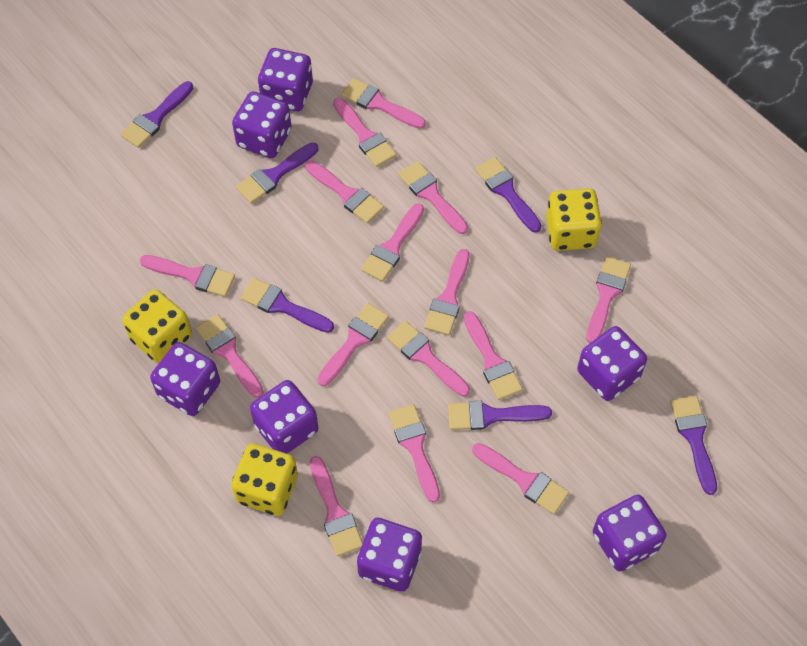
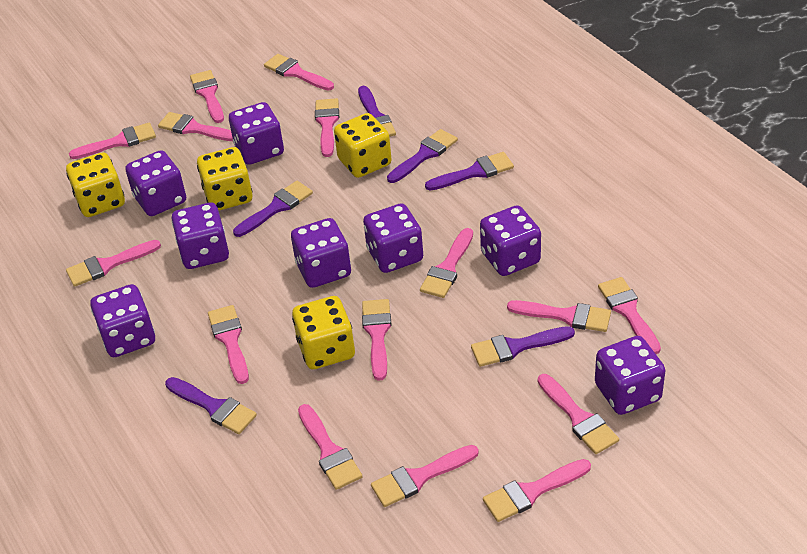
purple dice: 7 -> 8
yellow dice: 3 -> 4

